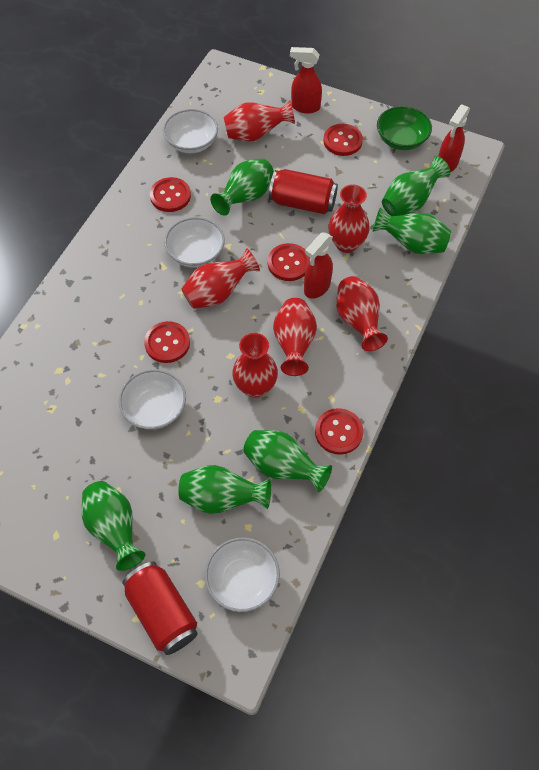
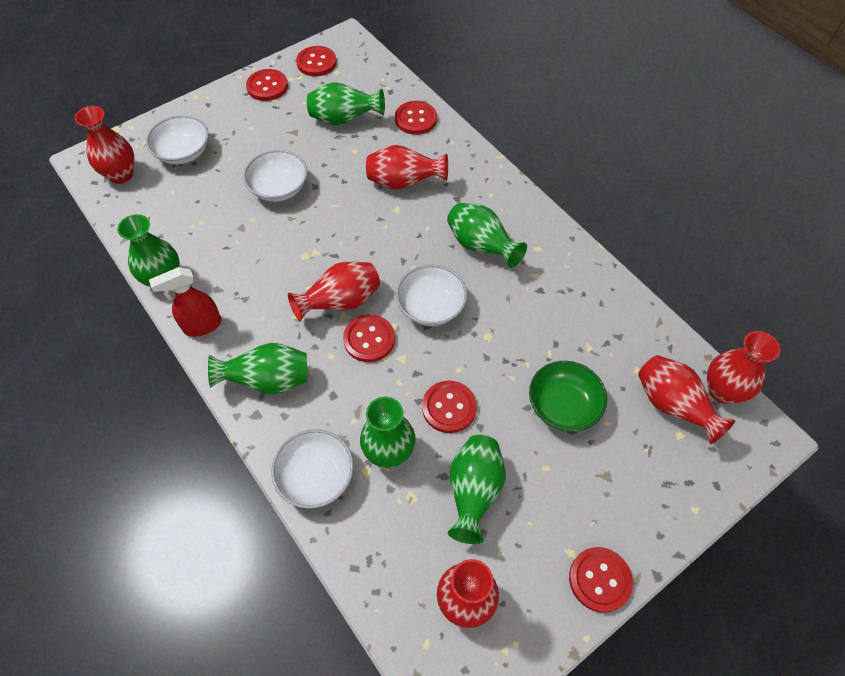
red button: 5 -> 6
red can: 2 -> 0
red spray bottle: 3 -> 1

